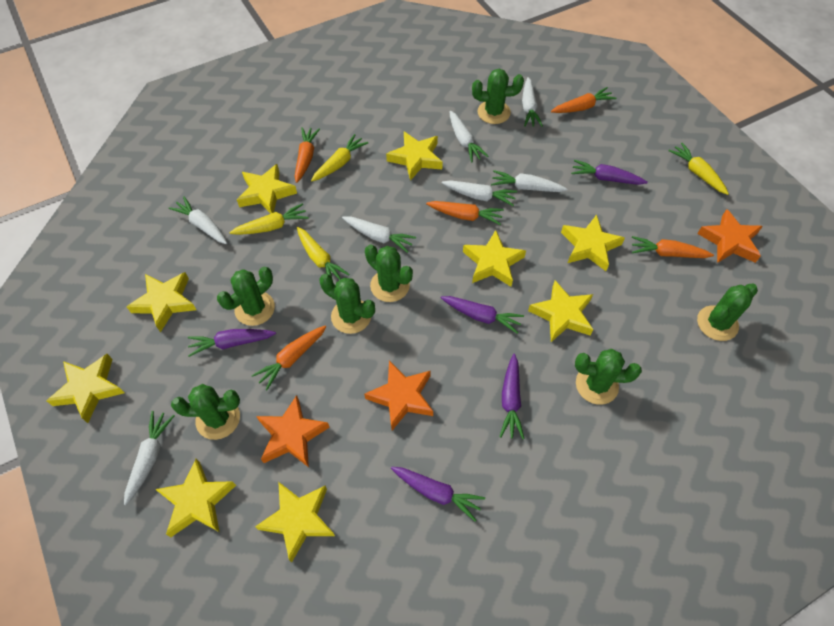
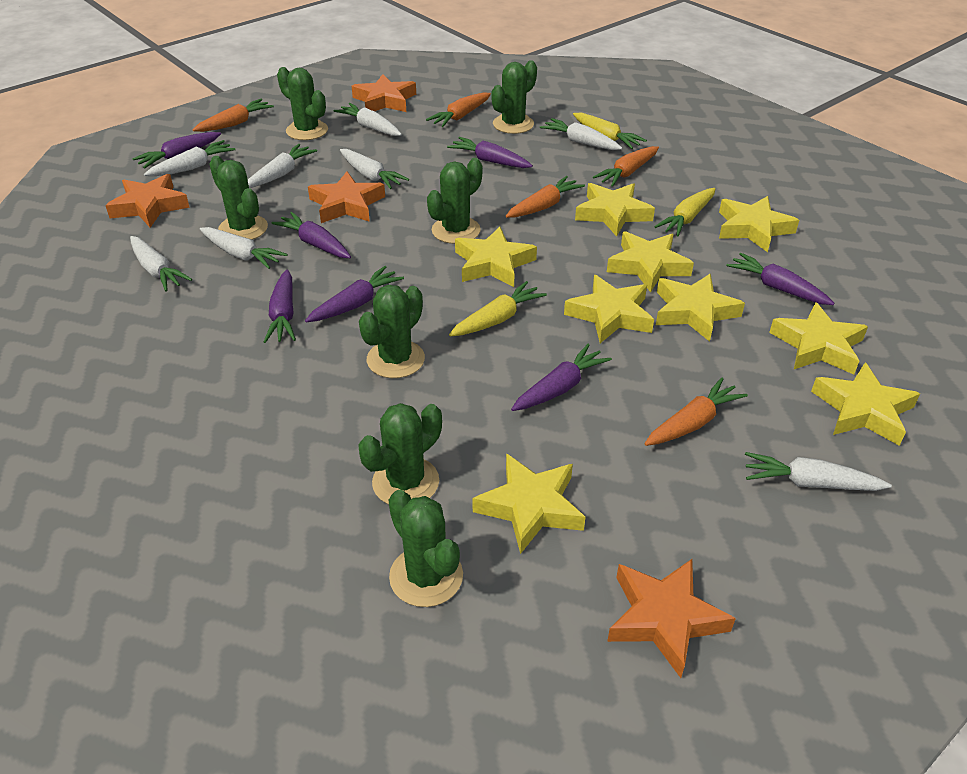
orange star: 3 -> 4
purple carrot: 5 -> 7
white carrot: 7 -> 8
yellow carrot: 4 -> 3

